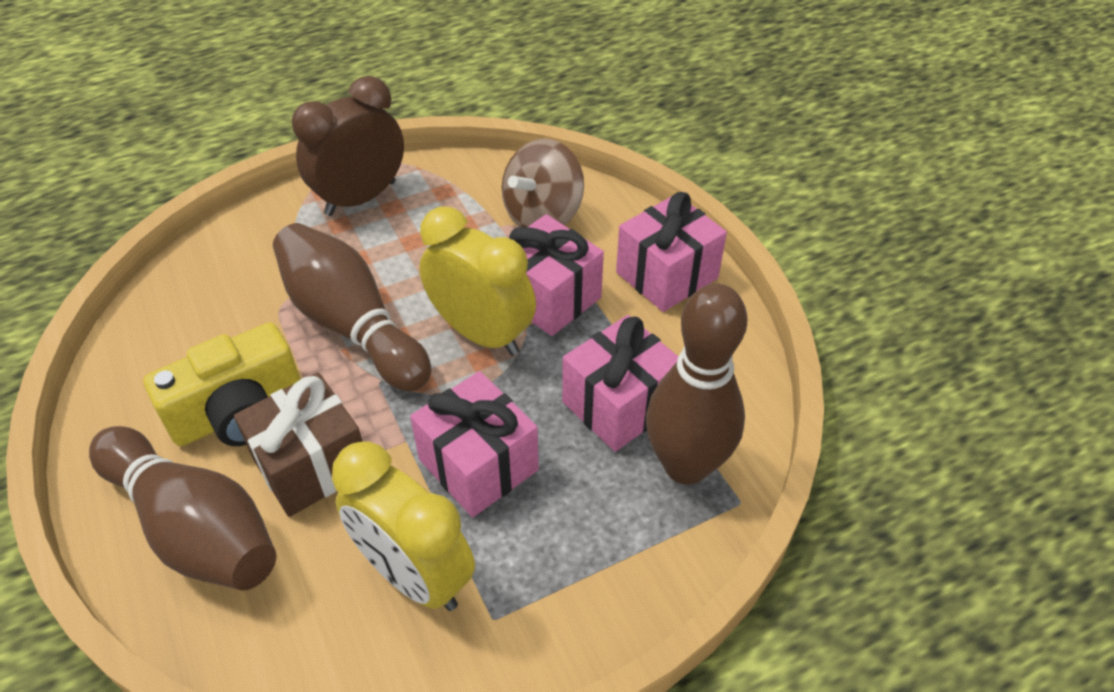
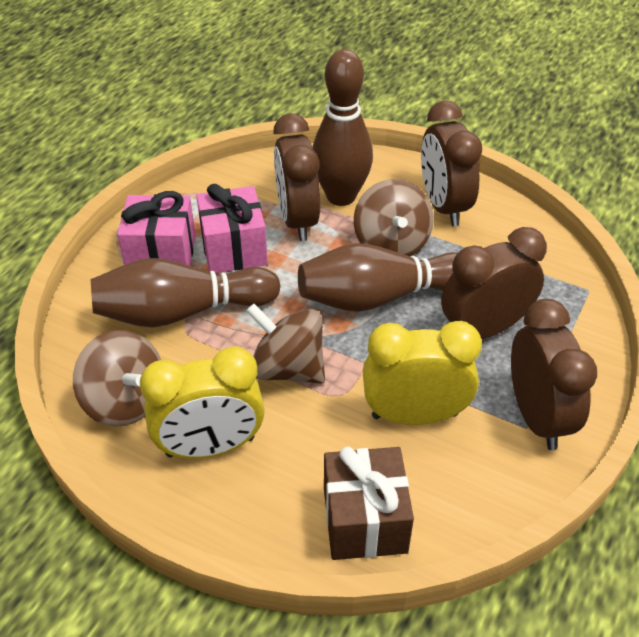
brown clock: 1 -> 4
brown spinning top: 1 -> 3
pink gift: 4 -> 2
yellow camera: 1 -> 0

